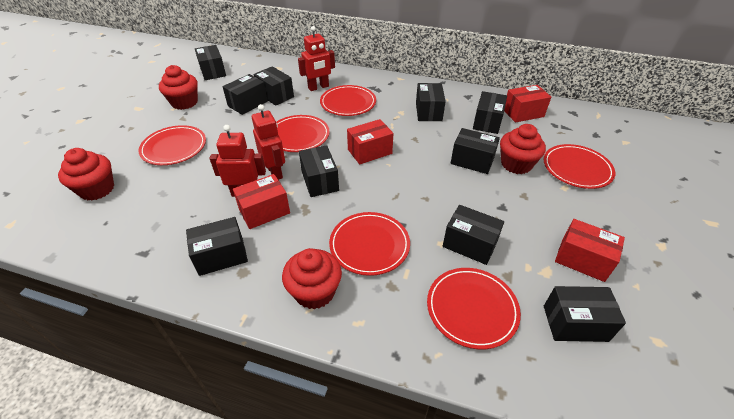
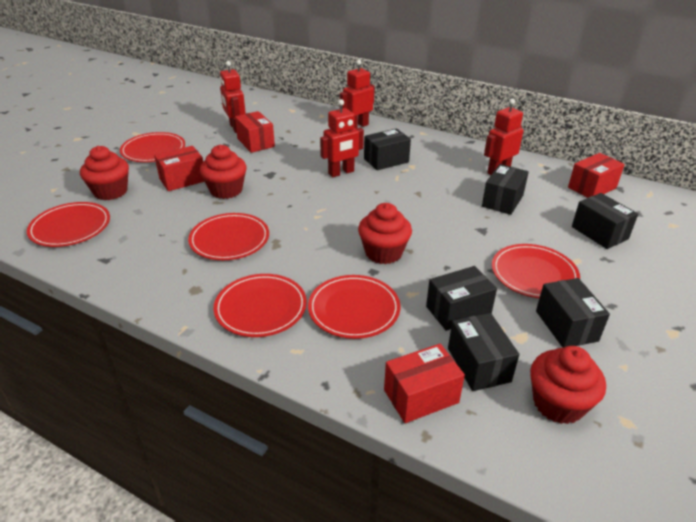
black box: 10 -> 6
red robot: 3 -> 4

